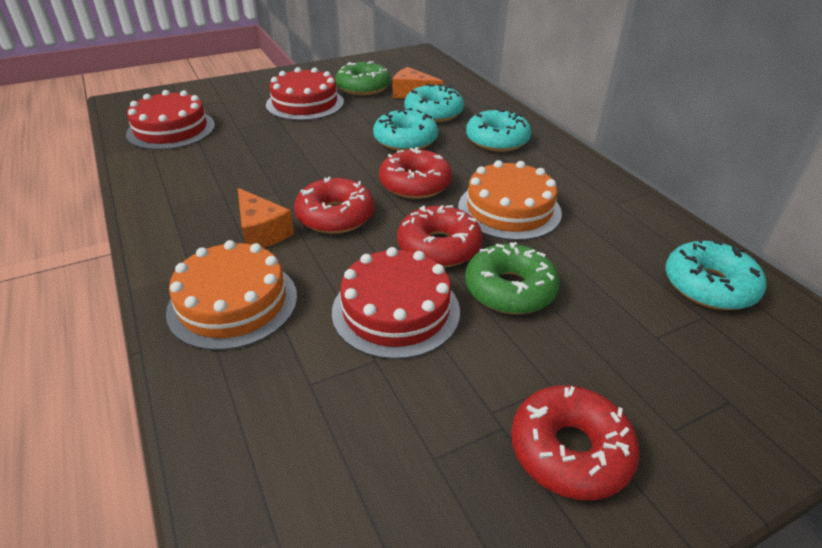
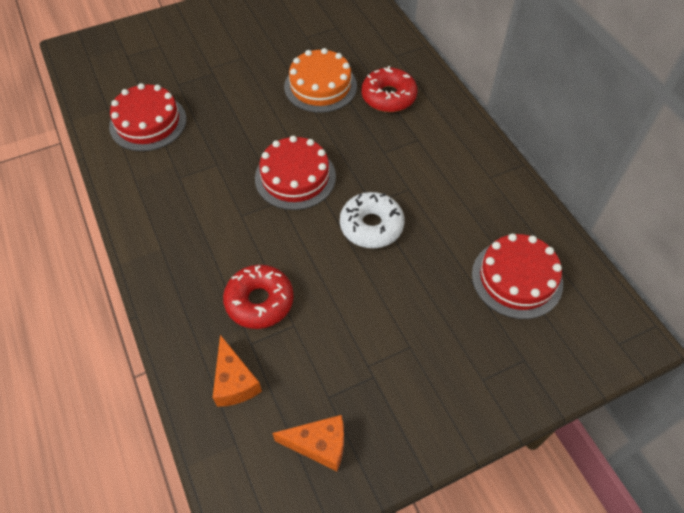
green donut: 2 -> 0
orange cake: 2 -> 1
red donut: 4 -> 2
turquoise donut: 4 -> 0
white donut: 0 -> 1

